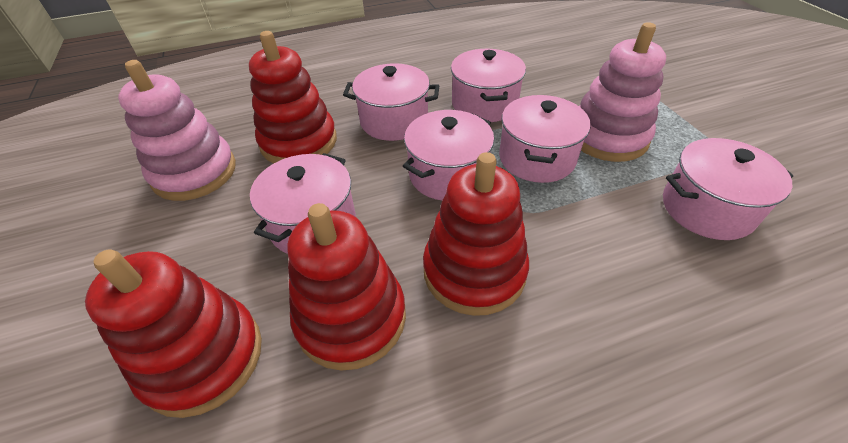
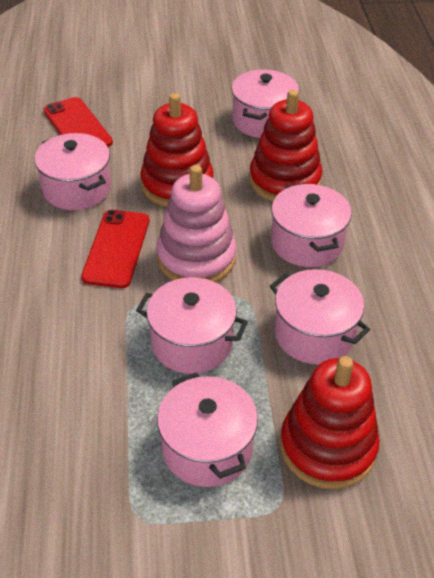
pink stacking toy: 2 -> 1
red phone: 0 -> 2
red stacking toy: 4 -> 3

